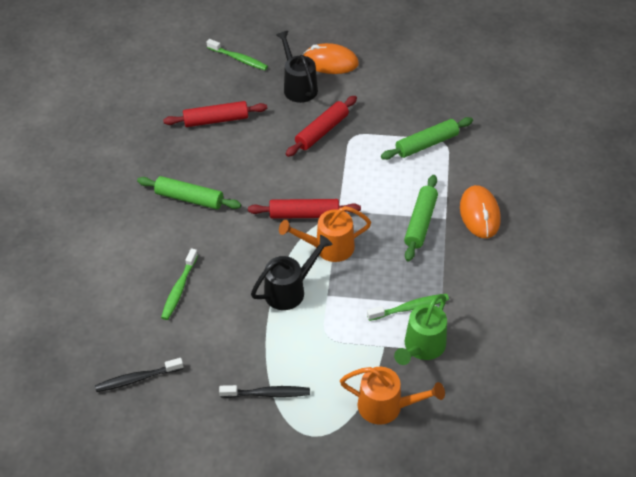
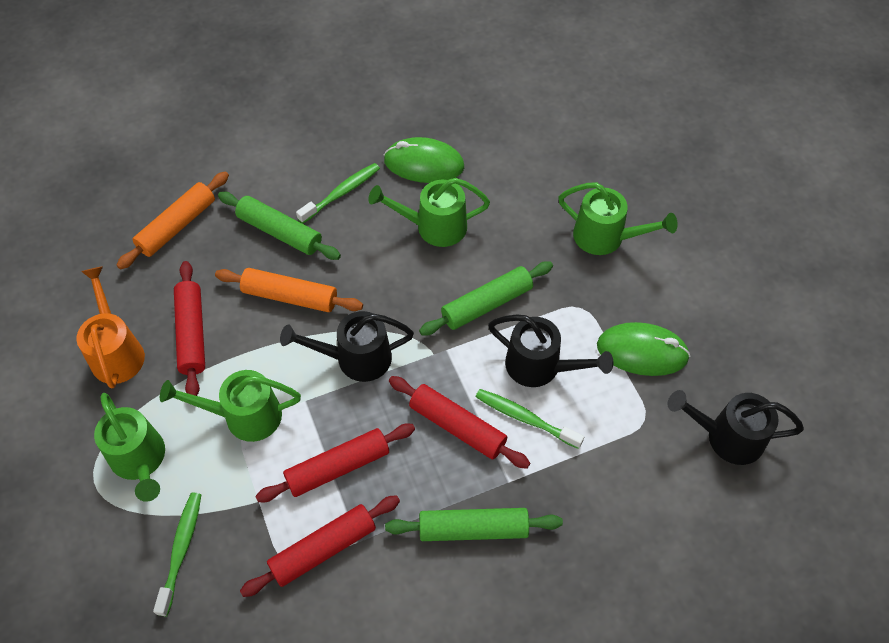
black toothbrush: 2 -> 0
black watering can: 2 -> 3
green mouse: 0 -> 2
green watering can: 1 -> 4
orange mouse: 2 -> 0
orange rolling pin: 0 -> 2
orange watering can: 2 -> 1
red rolling pin: 3 -> 4

